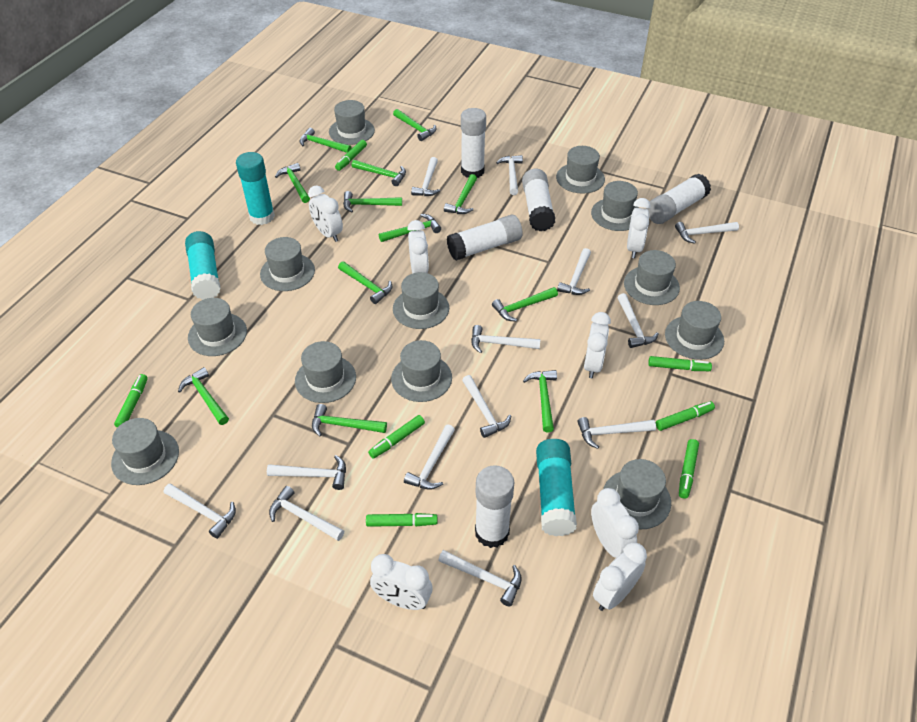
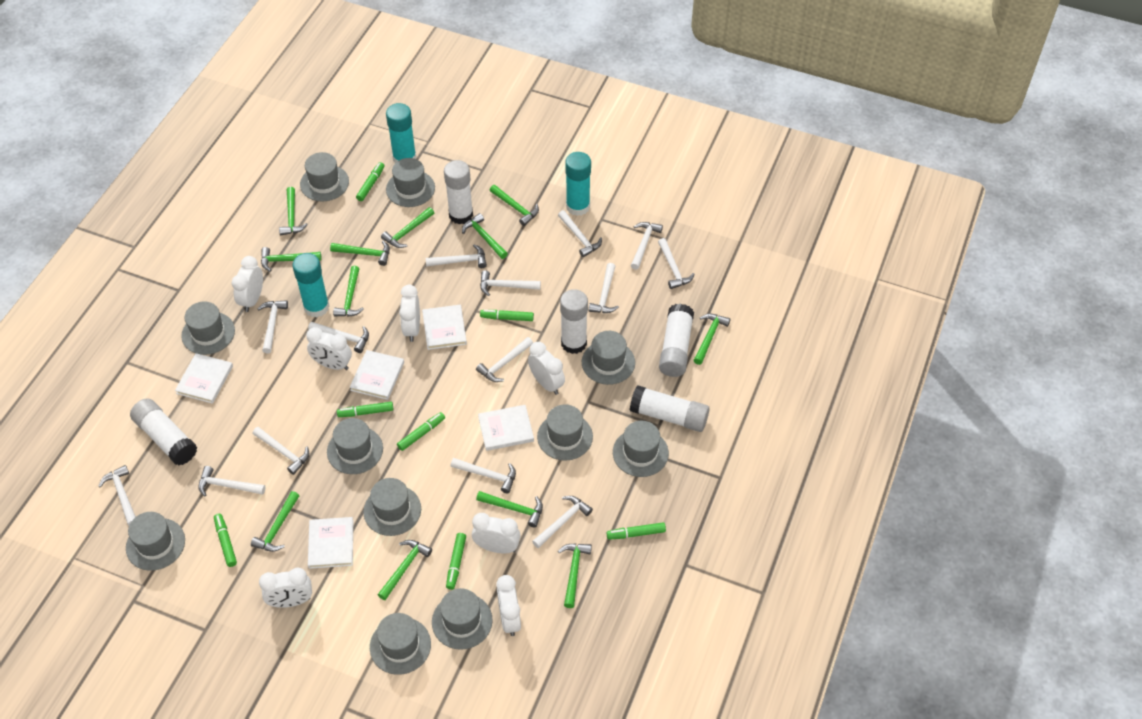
grey hat: 12 -> 11
white book: 0 -> 5
white hammer: 13 -> 14

